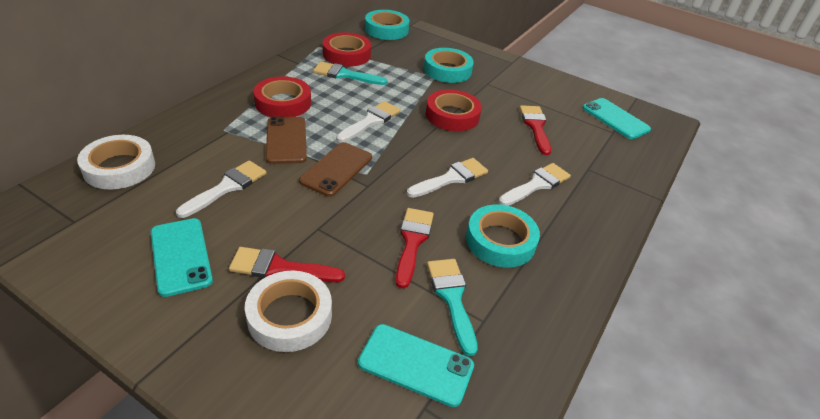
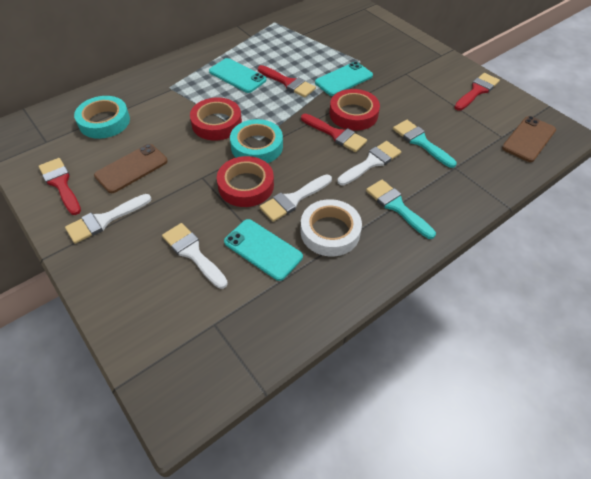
red brush: 3 -> 4
turquoise tape: 3 -> 2
white tape: 2 -> 1

